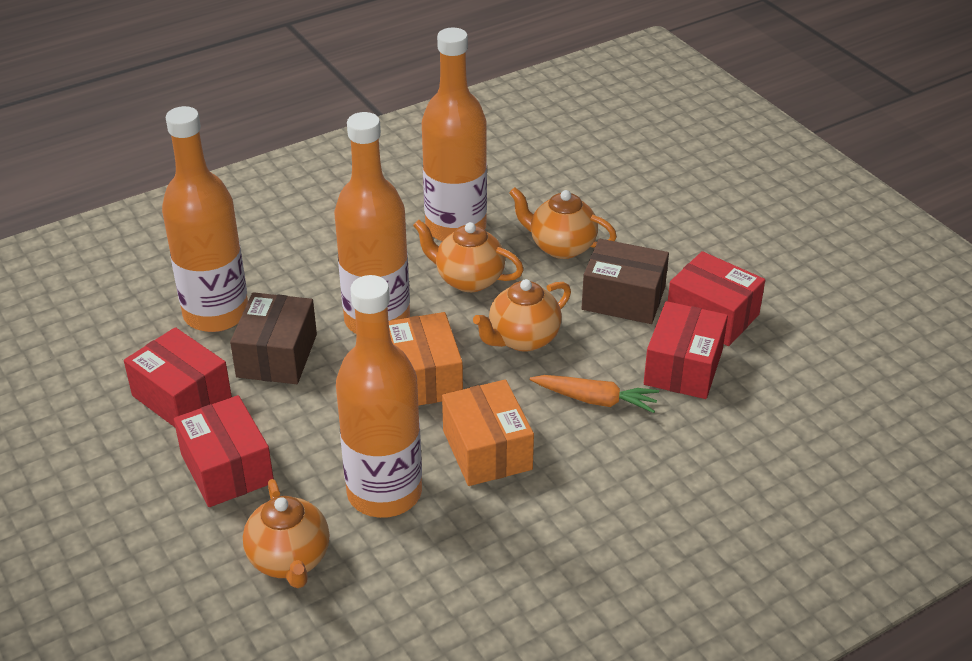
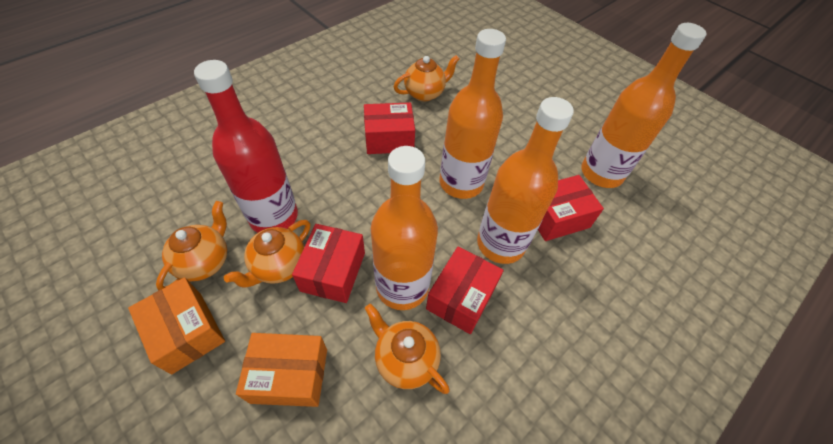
brown box: 2 -> 0
orange carrot: 1 -> 0
red bottle: 0 -> 1

